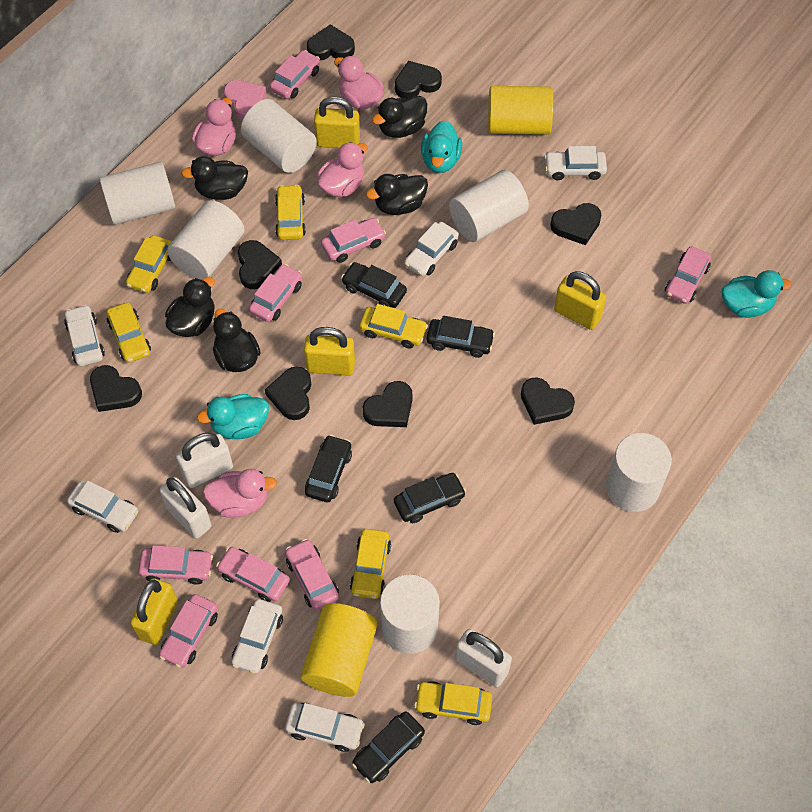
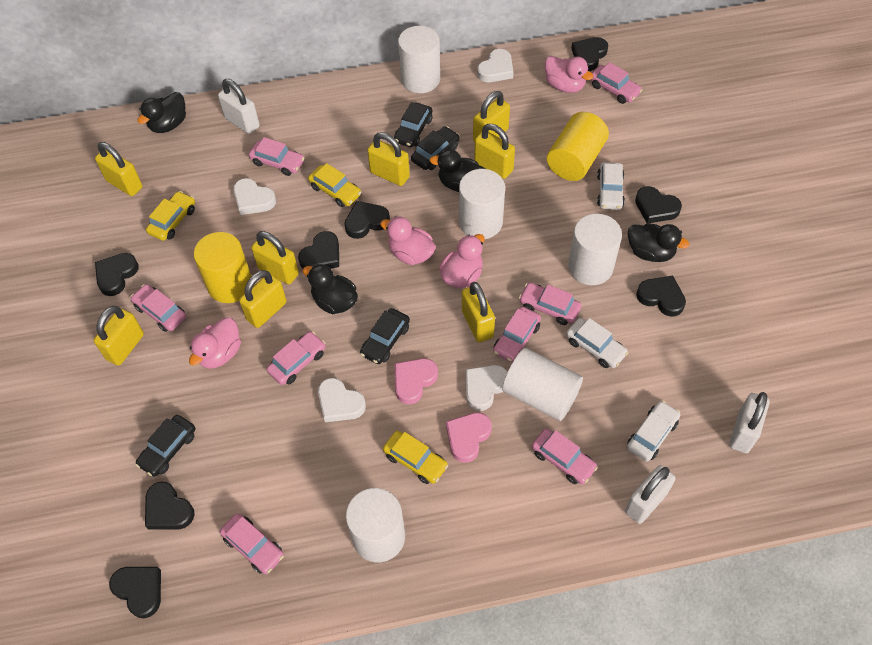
black car: 5 -> 4
black duck: 5 -> 4
pink heart: 1 -> 2
turquoise duck: 3 -> 0
white car: 6 -> 3
white cylinder: 6 -> 5
white heart: 0 -> 4
yellow car: 6 -> 3
yellow padlock: 4 -> 8

